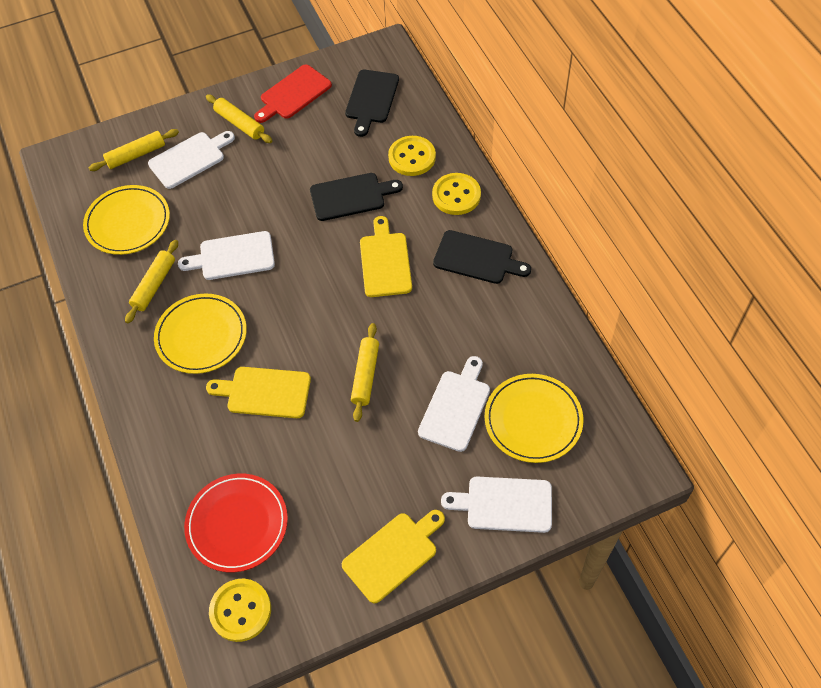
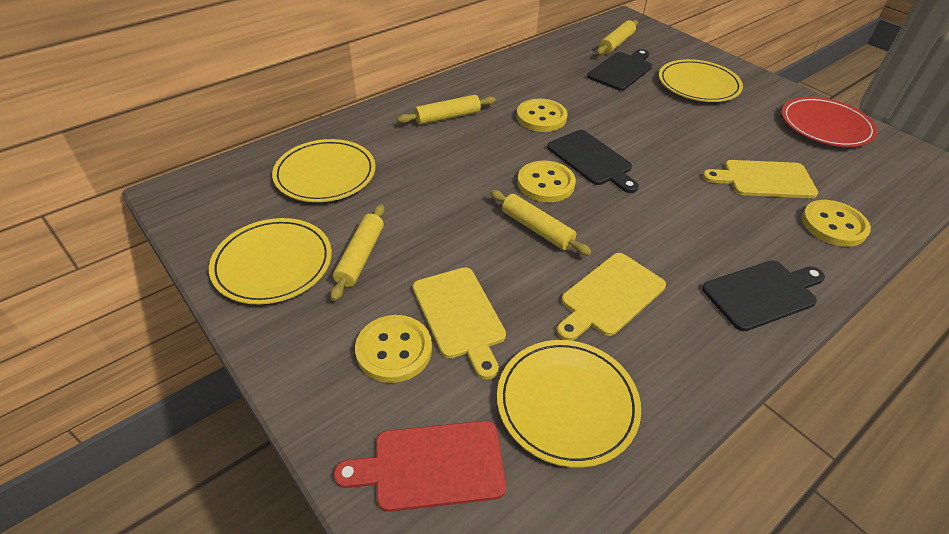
white cutting board: 4 -> 0
yellow button: 3 -> 4
yellow plate: 3 -> 4

